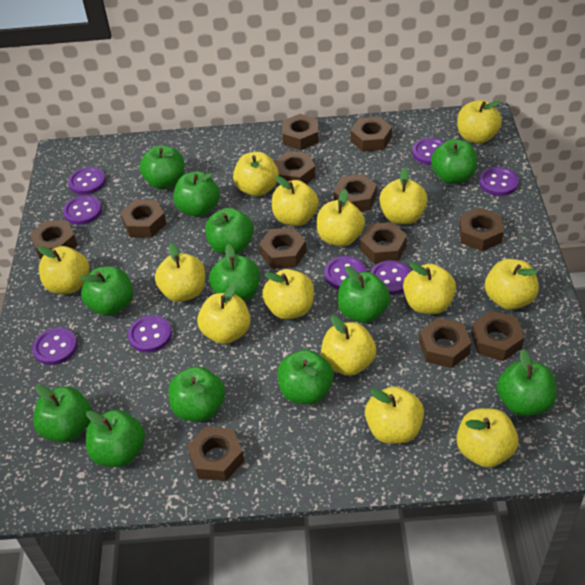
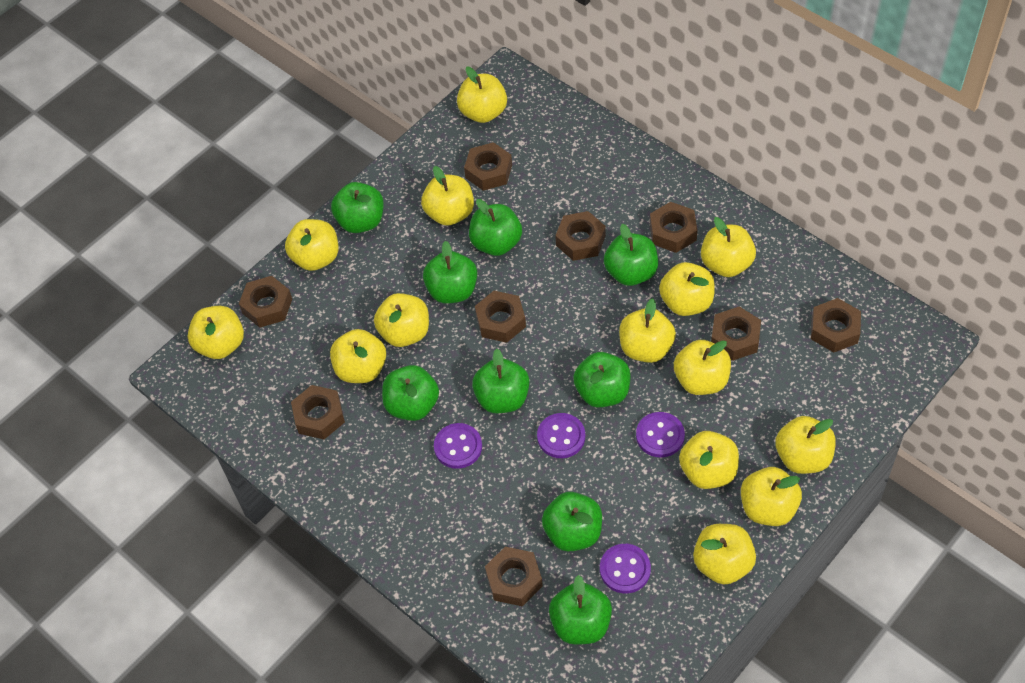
brown nut: 12 -> 9
green apple: 12 -> 9
purple button: 8 -> 4

